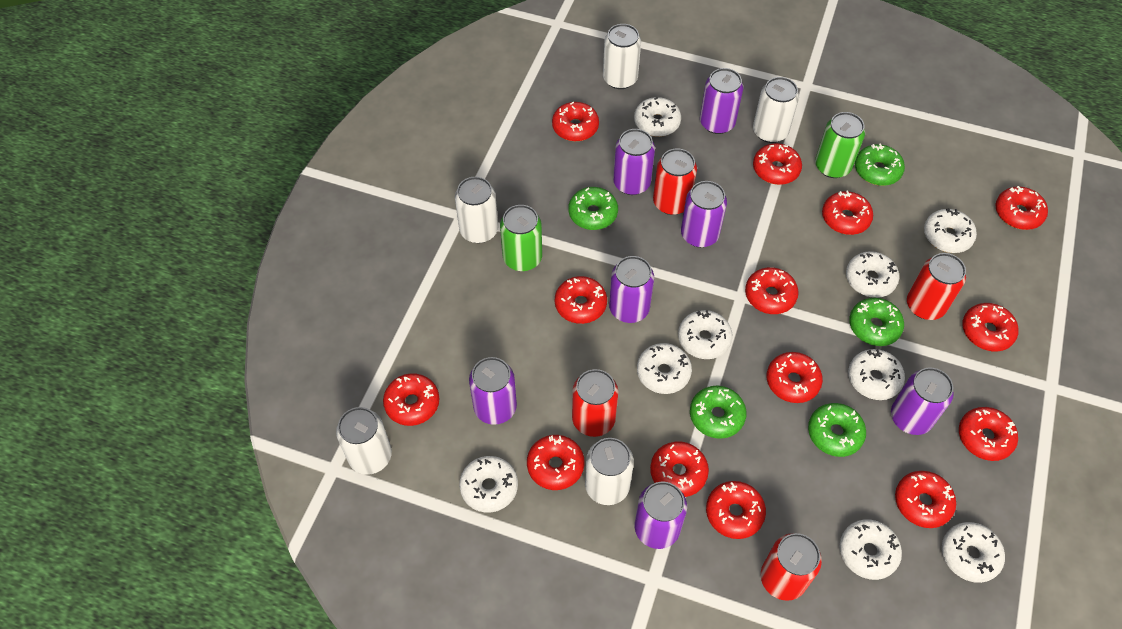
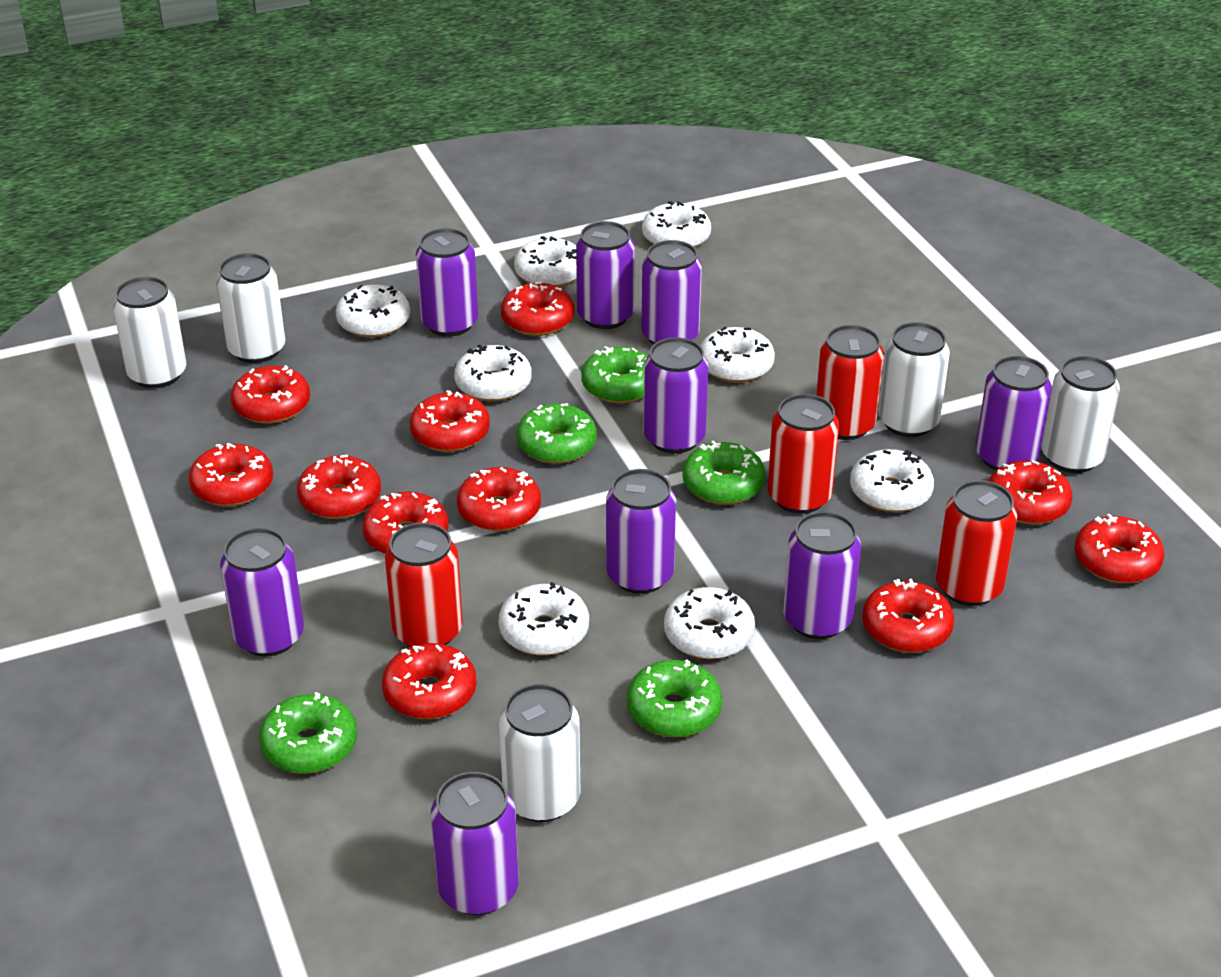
green can: 2 -> 0
purple can: 7 -> 9
red donut: 14 -> 11
white donut: 9 -> 8

